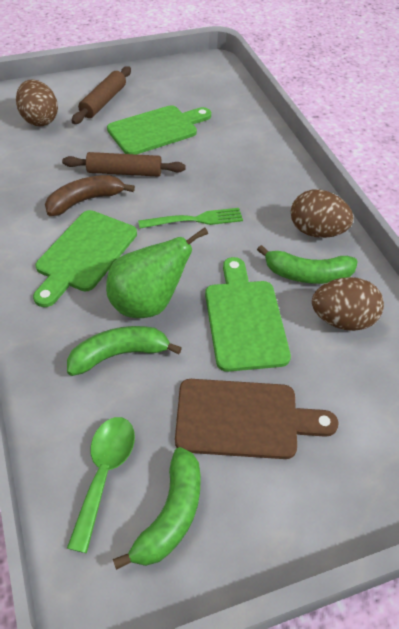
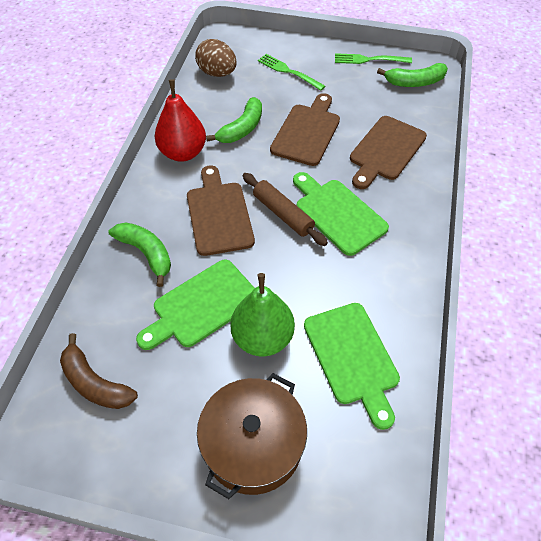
brown cutting board: 1 -> 3
brown egg: 3 -> 1
brown pot: 0 -> 1
brown rolling pin: 2 -> 1
green fork: 1 -> 2
green spoon: 1 -> 0
red pear: 0 -> 1

